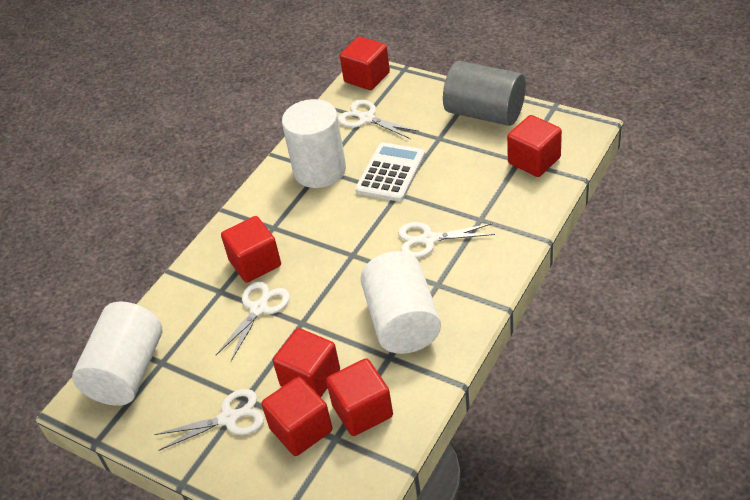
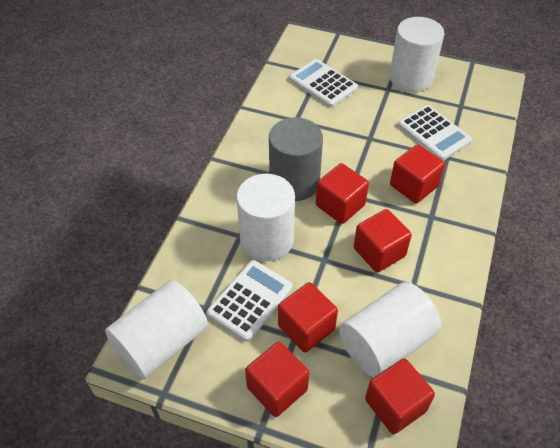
white calculator: 1 -> 3
white cylinder: 3 -> 4
white scissors: 4 -> 0

